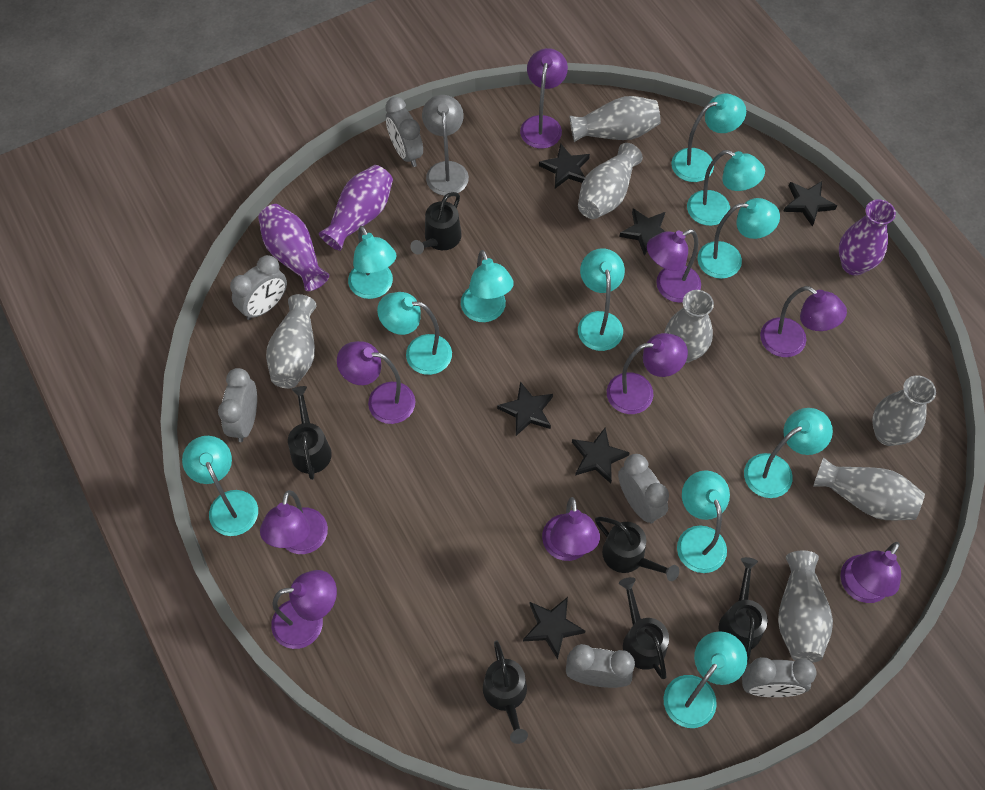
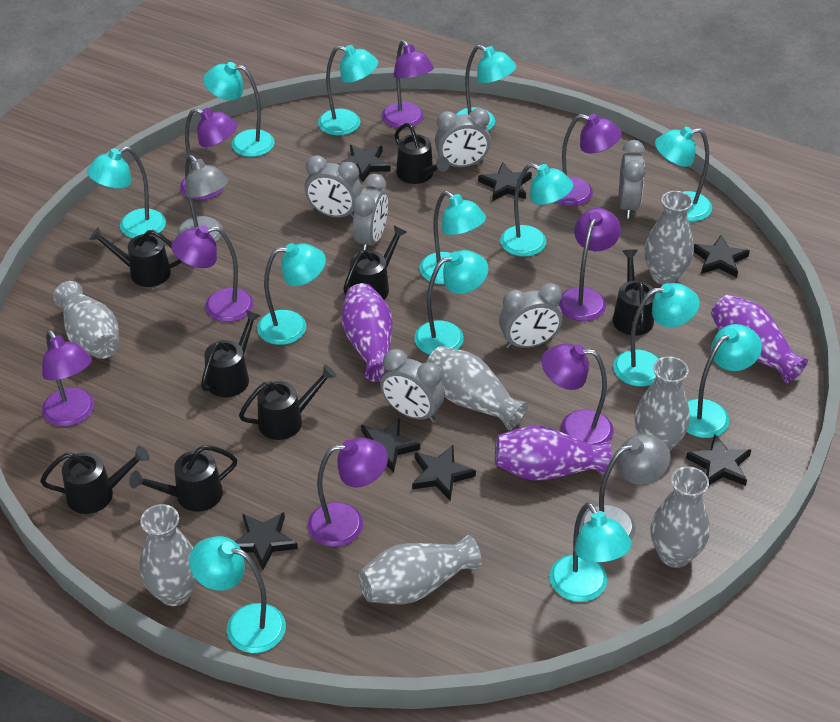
black star: 6 -> 7
black watering can: 6 -> 8
grey lamp: 1 -> 2
purple lamp: 9 -> 8
turquoise lamp: 11 -> 13

